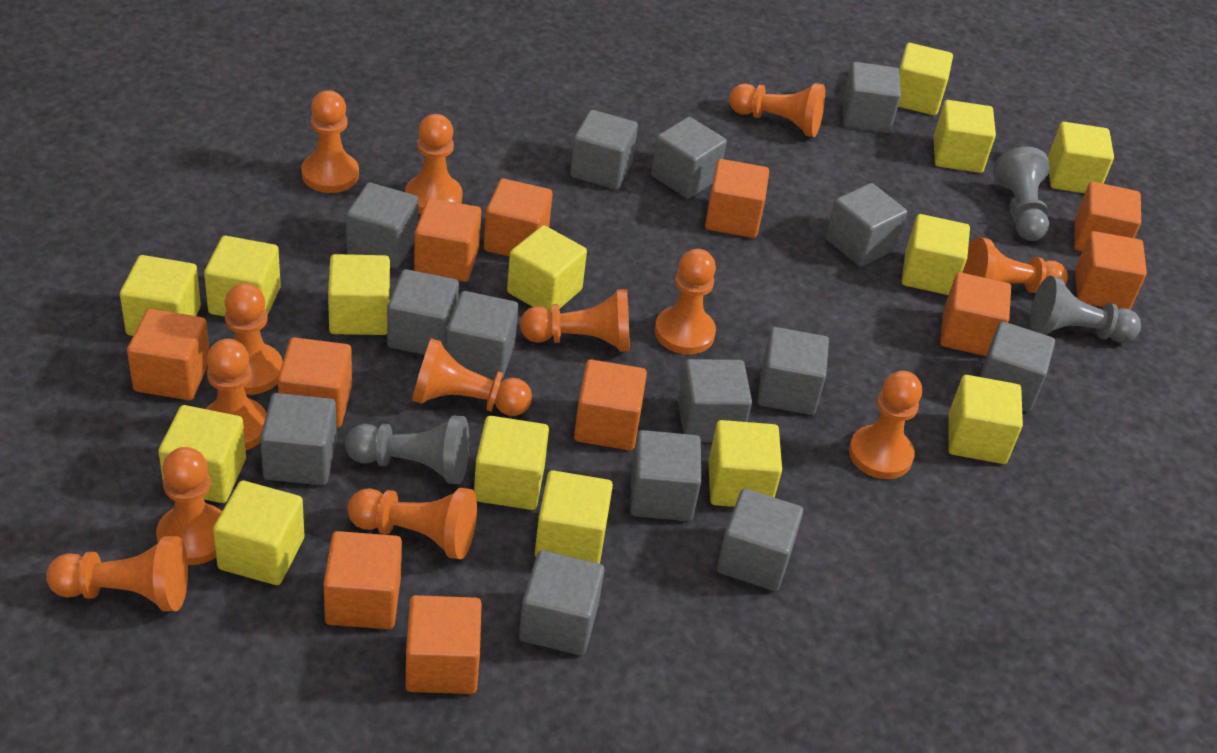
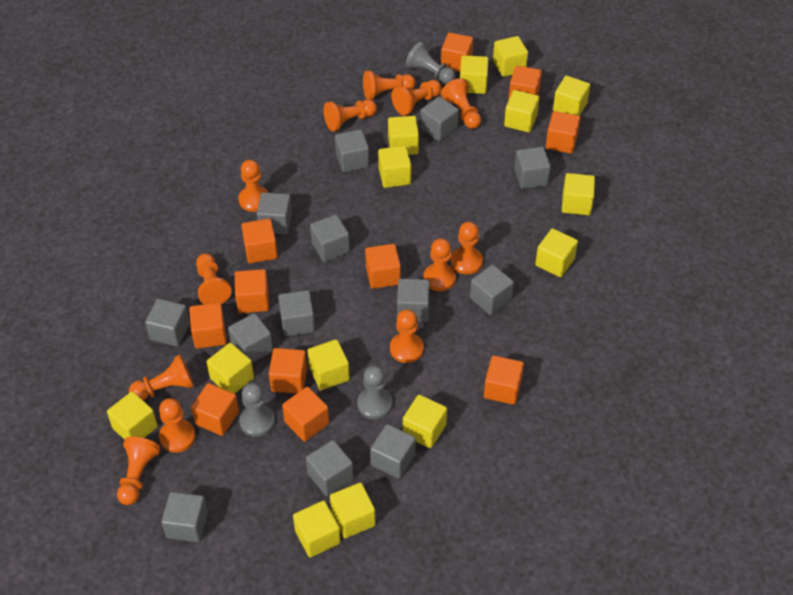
grey cube: 14 -> 13
orange pawn: 13 -> 12

